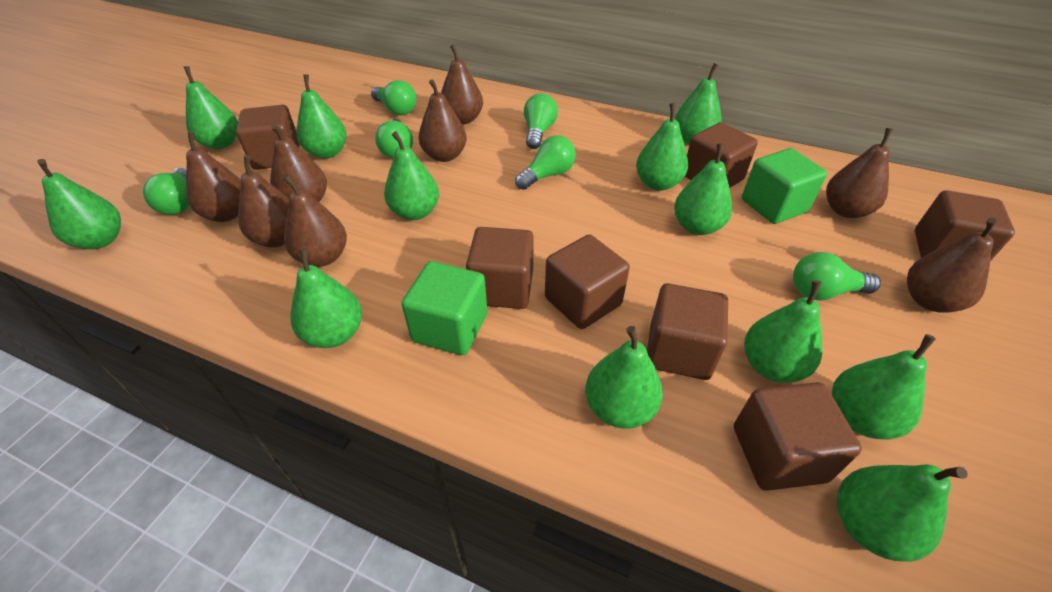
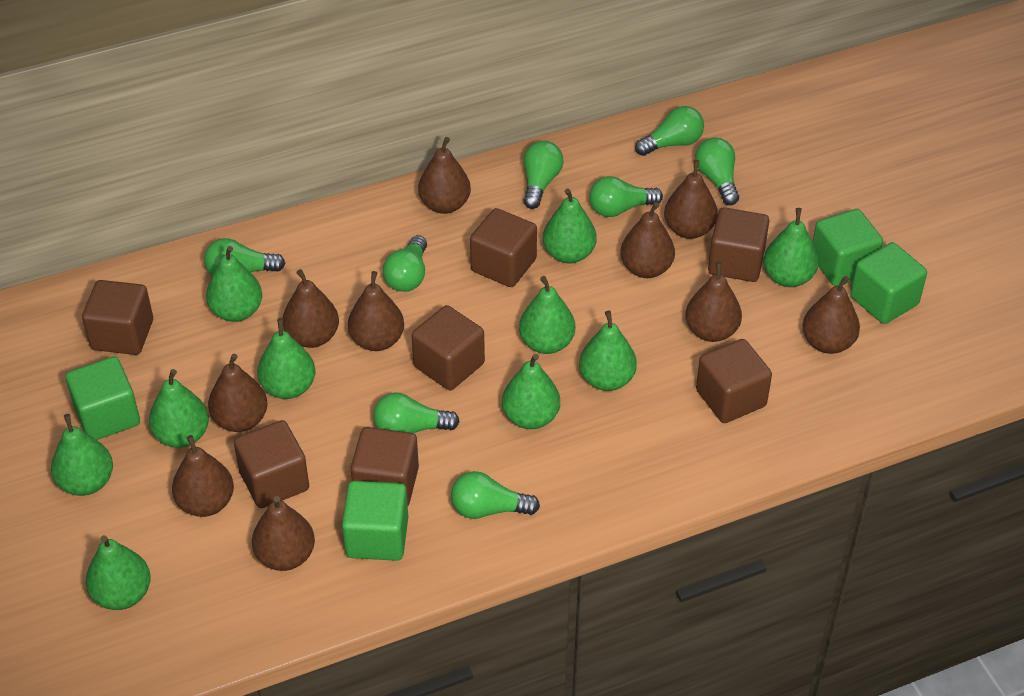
brown pear: 8 -> 10
green cube: 2 -> 4
green light bulb: 6 -> 8
green pear: 12 -> 10

